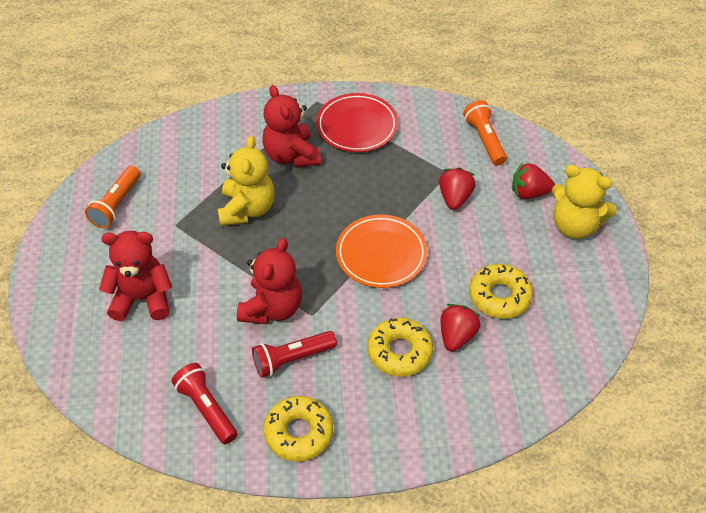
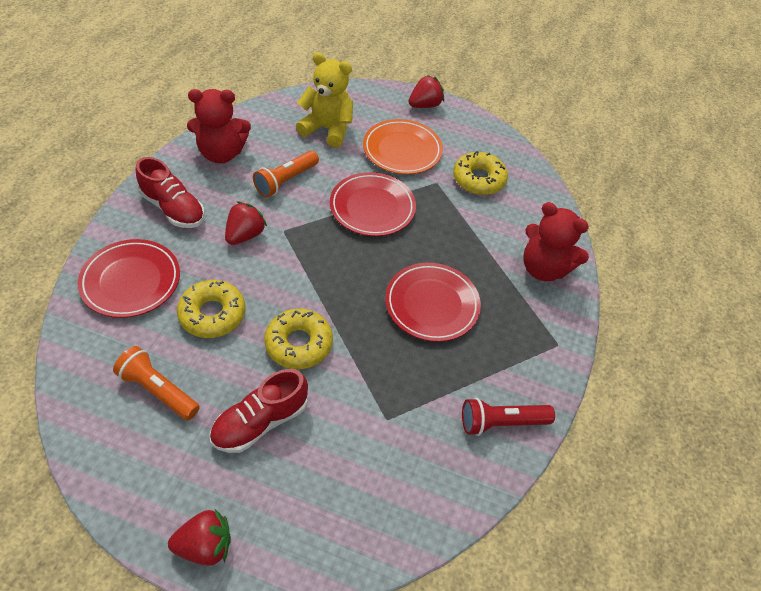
red flashlight: 2 -> 1
red plate: 1 -> 3
red shoe: 0 -> 2
red teddy bear: 3 -> 2
yellow teddy bear: 2 -> 1

